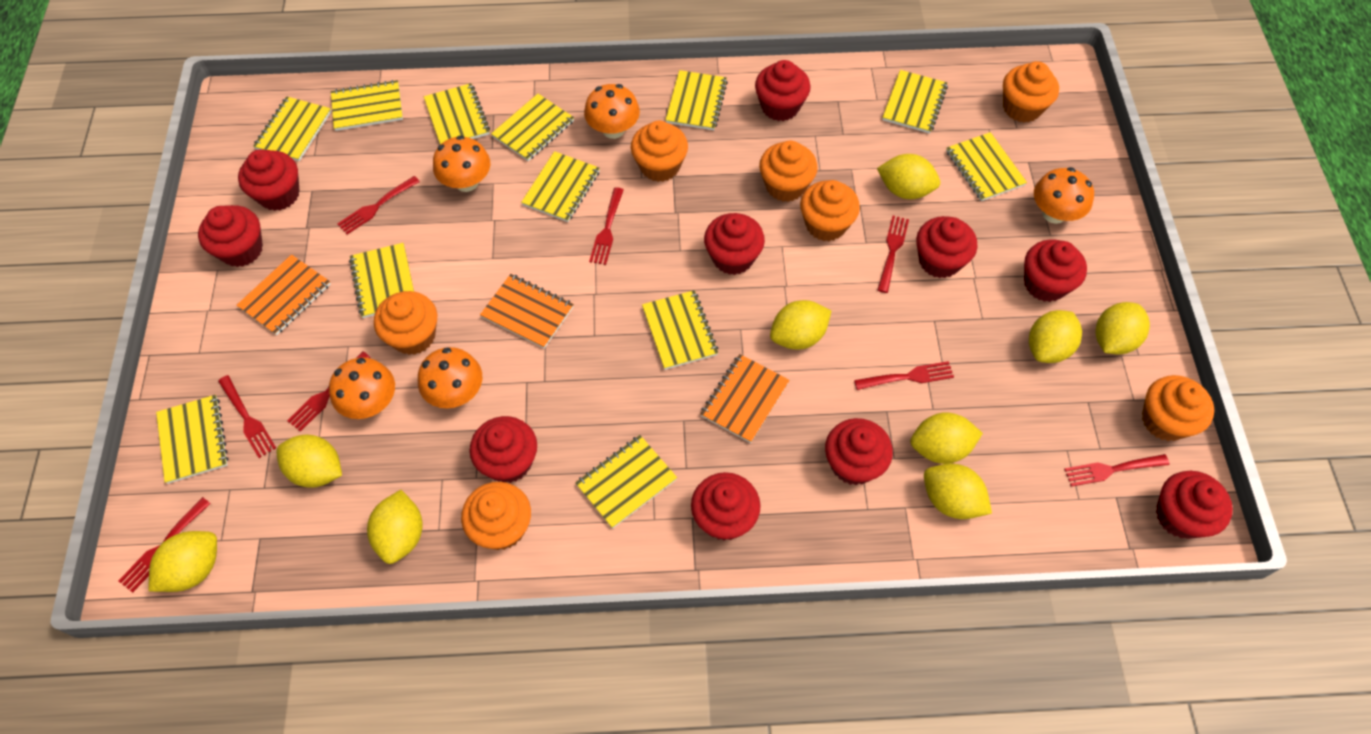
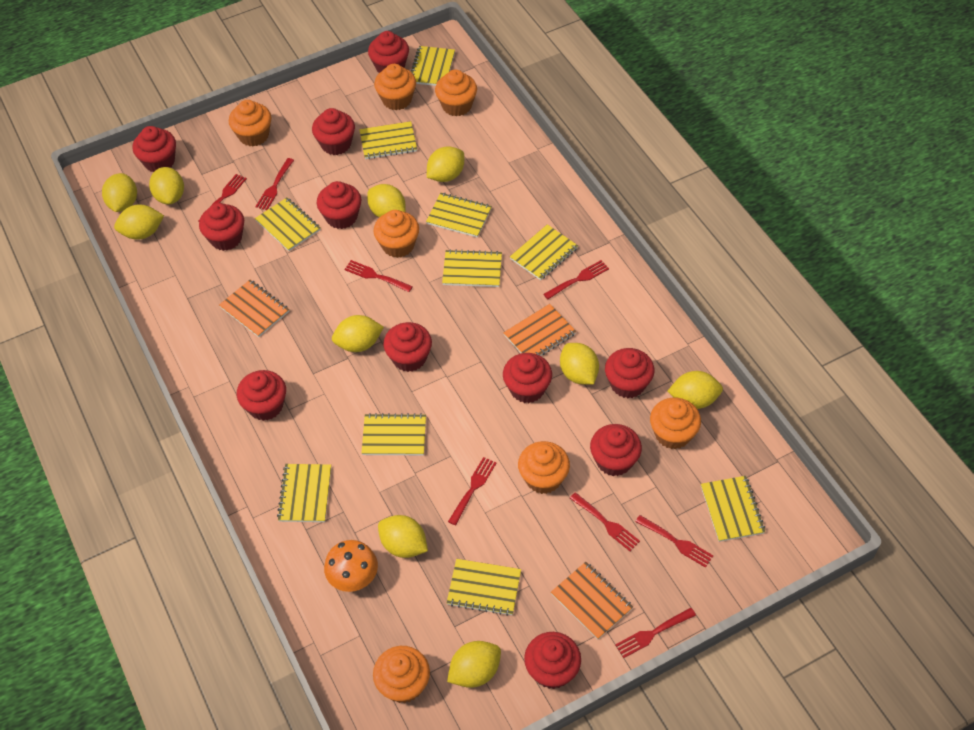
orange mushroom: 5 -> 1
red cupcake: 10 -> 11
yellow lemon: 9 -> 10
yellow notebook: 12 -> 10

